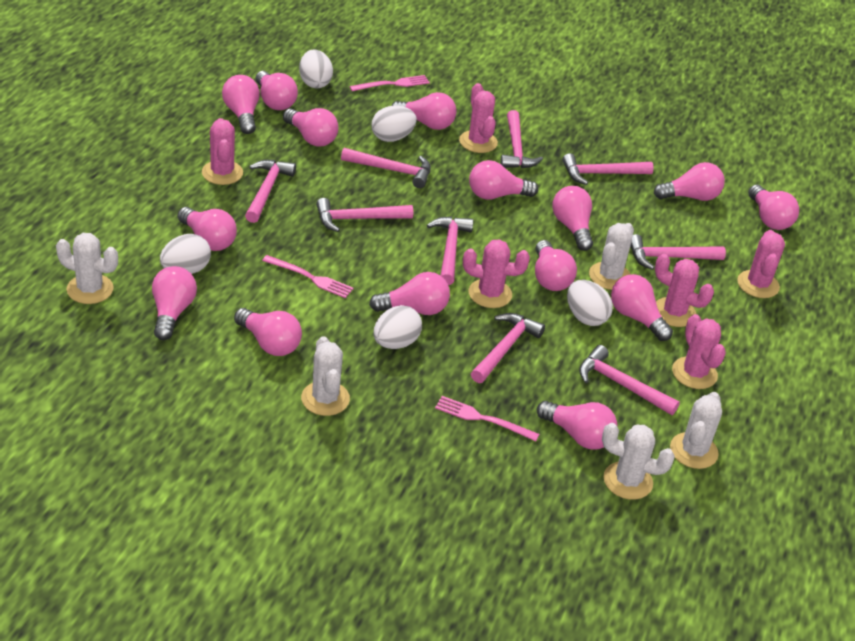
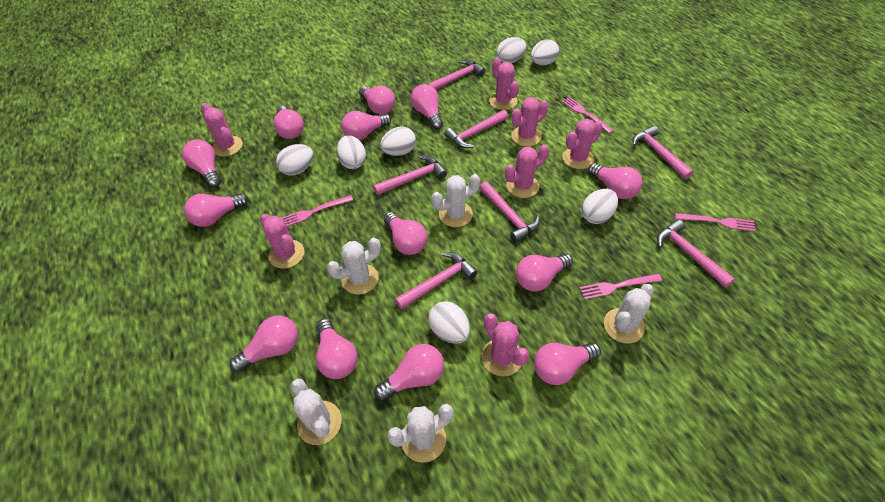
pink cactus: 6 -> 7
pink fork: 3 -> 4
pink hammer: 9 -> 7
pink light bulb: 15 -> 13
white egg: 5 -> 7

